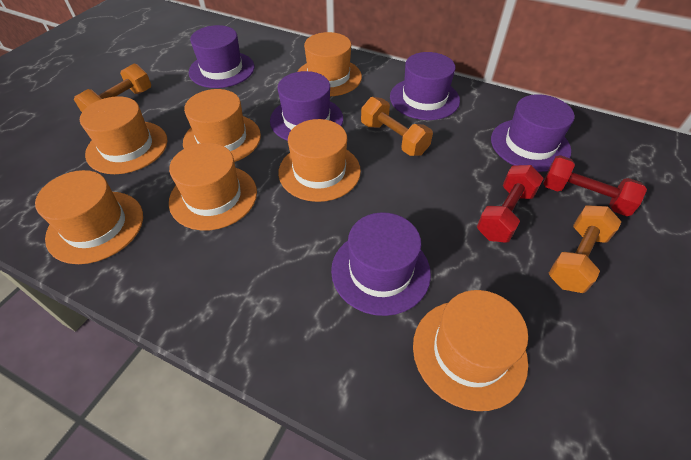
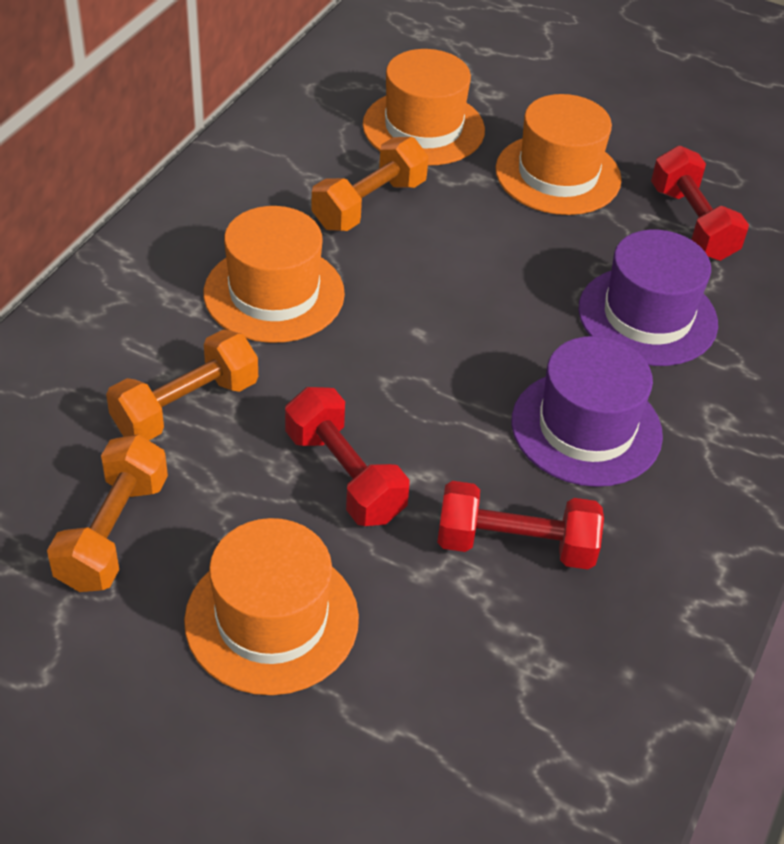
orange hat: 7 -> 4
purple hat: 5 -> 2
red dumbbell: 2 -> 3

